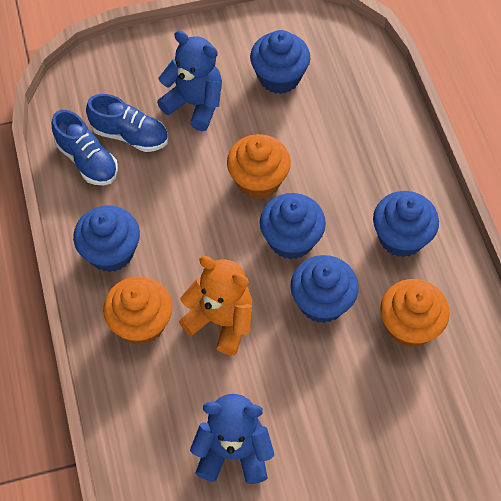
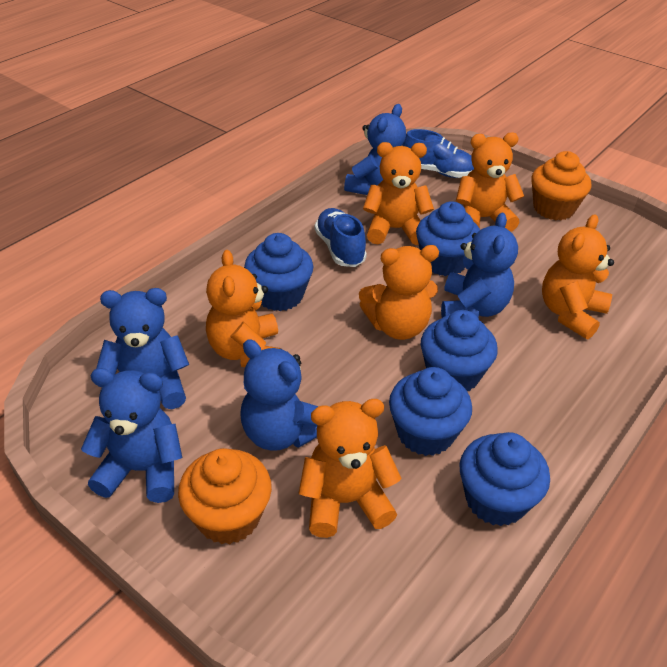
blue teddy bear: 2 -> 5
orange cupcake: 3 -> 2
orange teddy bear: 1 -> 6

